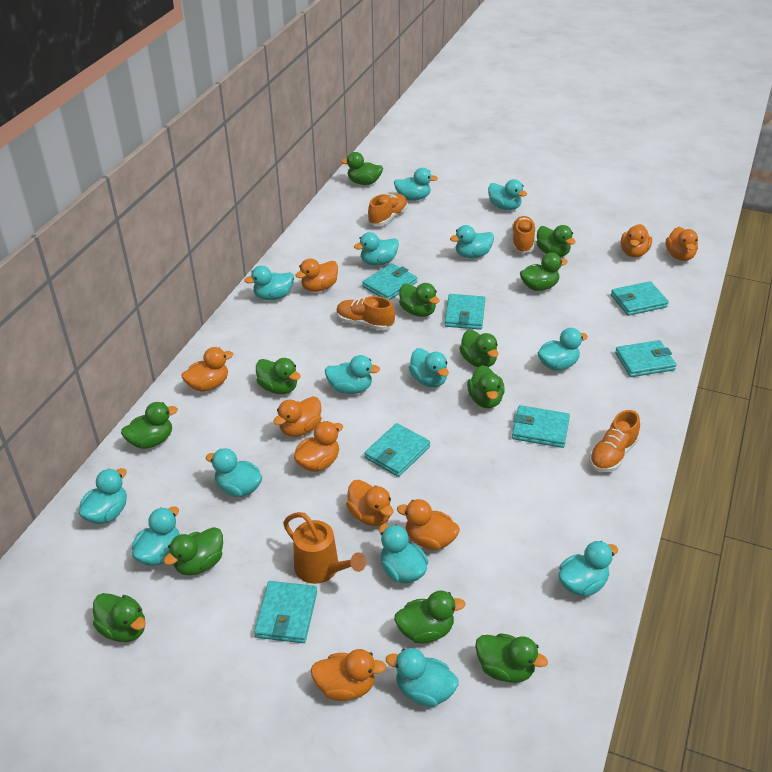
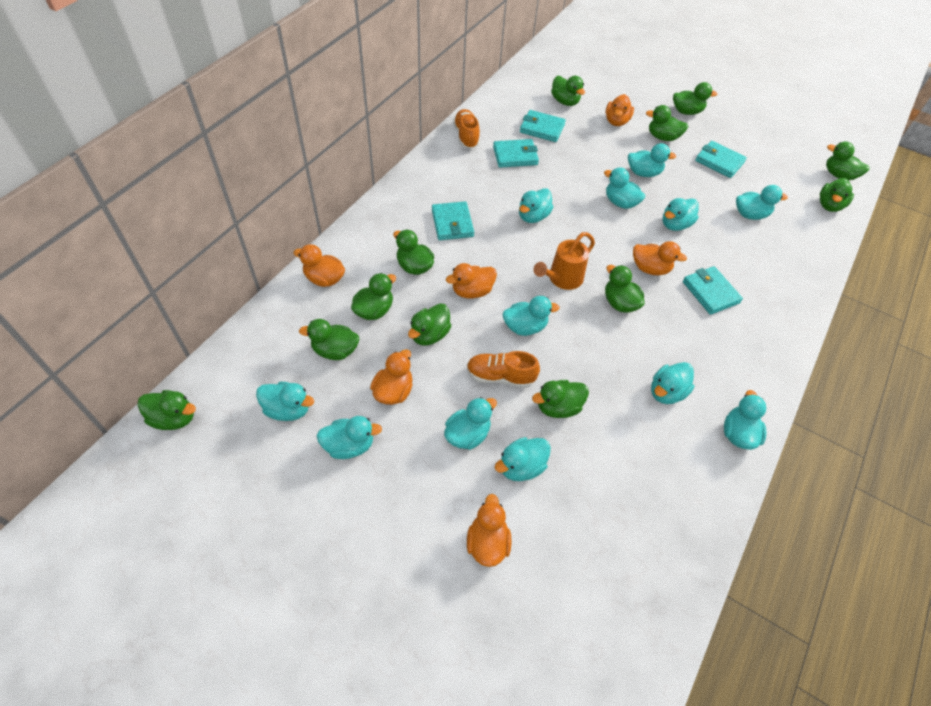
orange duck: 9 -> 6
orange shoe: 4 -> 2
turquoise duck: 14 -> 12
turquoise wallet: 7 -> 5

